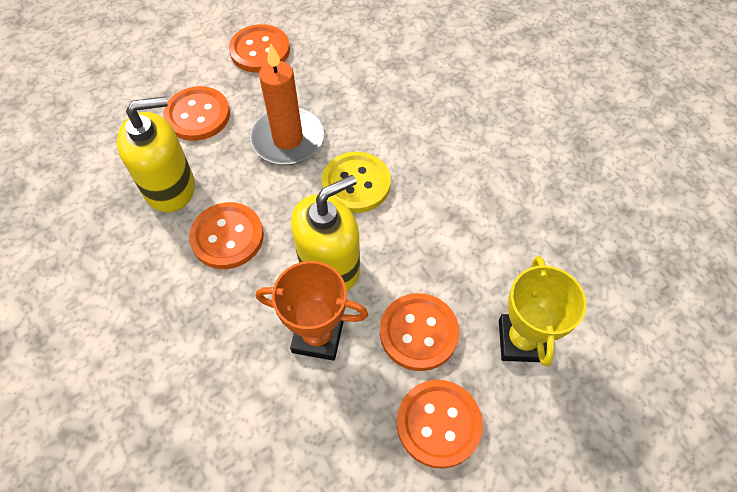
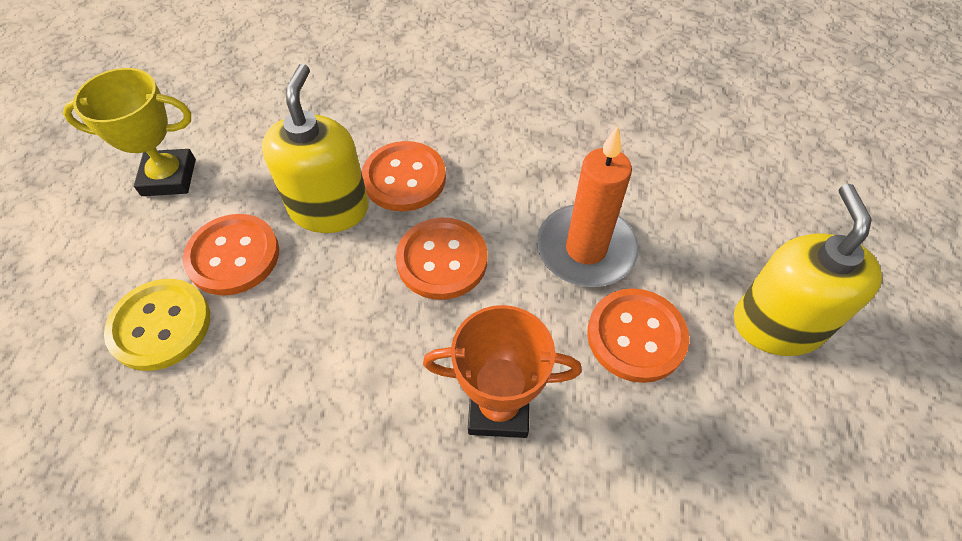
orange button: 5 -> 4

